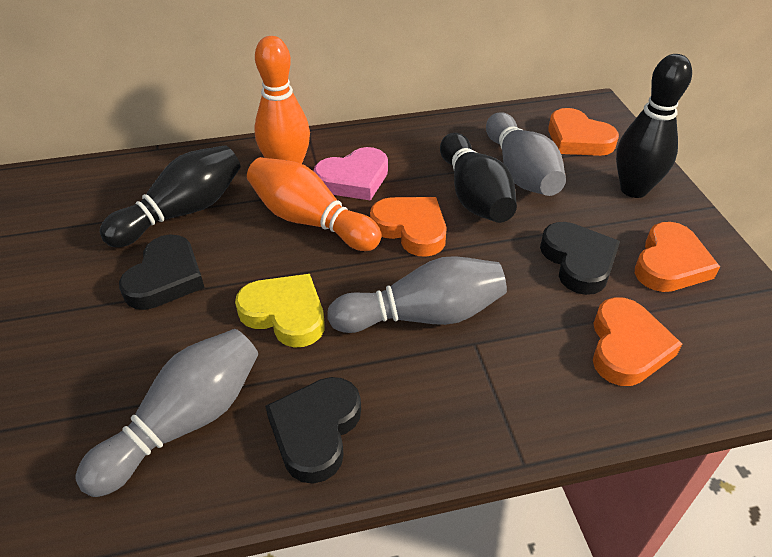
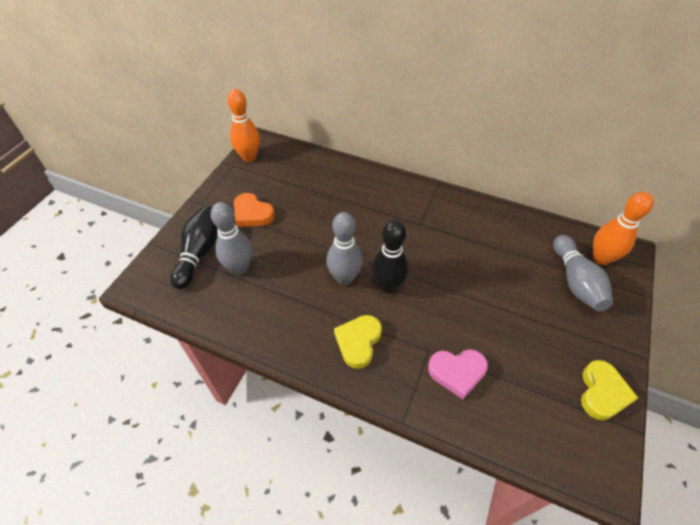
black bowling pin: 3 -> 2
black heart: 3 -> 0
orange heart: 4 -> 1
yellow heart: 1 -> 2

